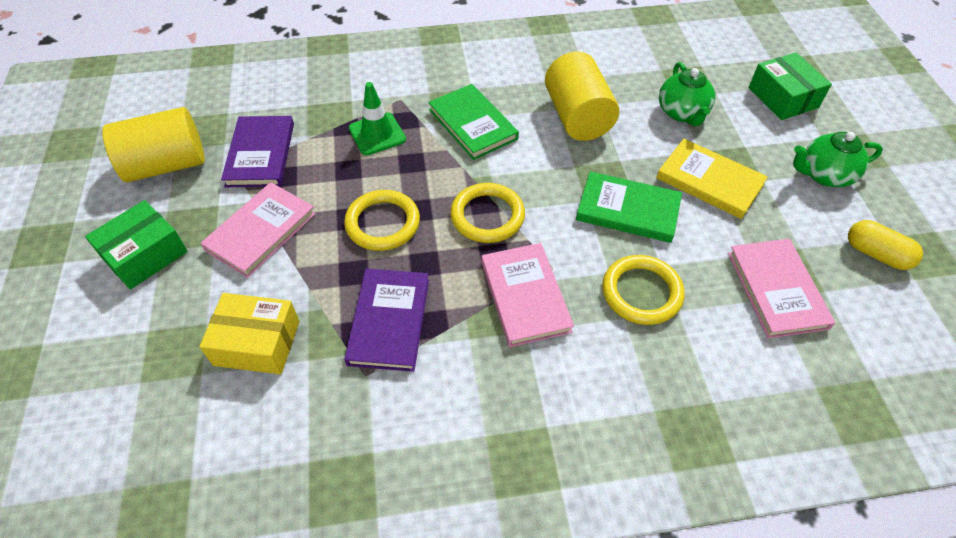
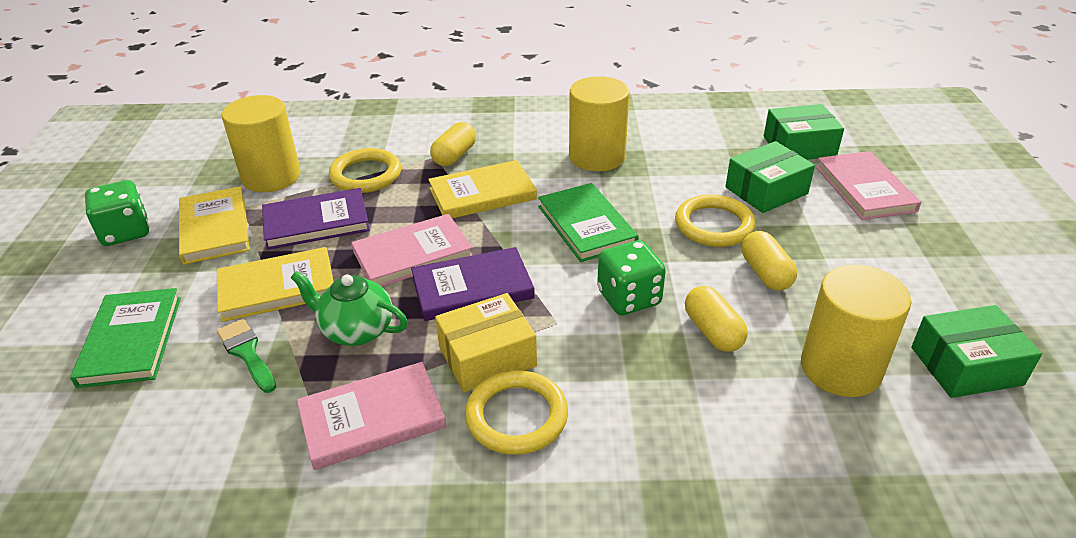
green box: 2 -> 3
green brush: 0 -> 1
green dice: 0 -> 2
green teapot: 2 -> 1
green traffic cone: 1 -> 0
yellow book: 1 -> 3
yellow capsule: 1 -> 3
yellow cylinder: 2 -> 3

